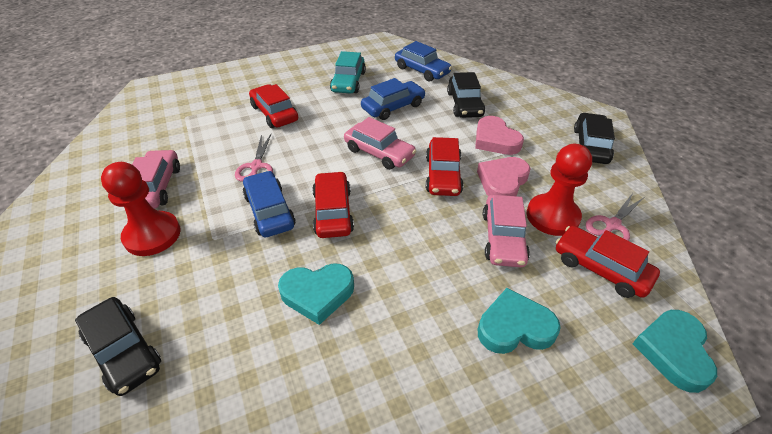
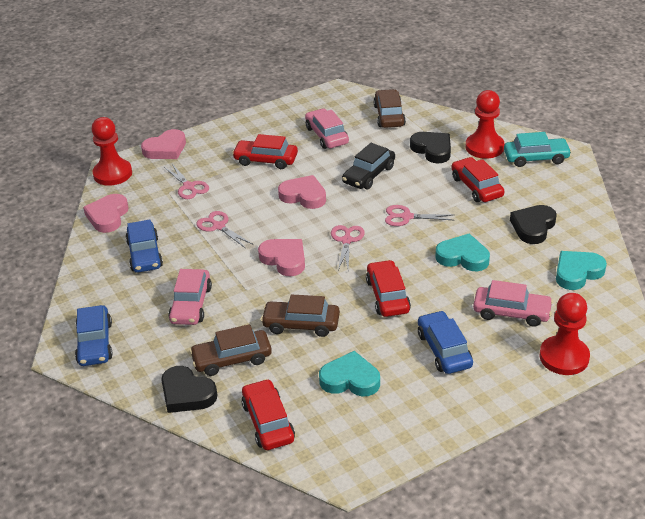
black car: 3 -> 1
black heart: 0 -> 3
brown car: 0 -> 3
pink heart: 2 -> 4
pink scissors: 2 -> 4
red pawn: 2 -> 3

